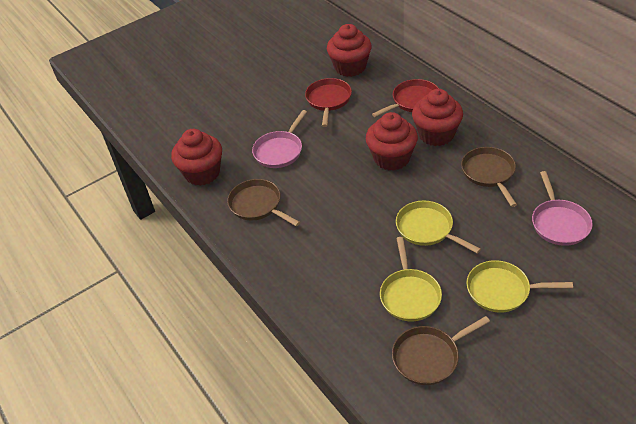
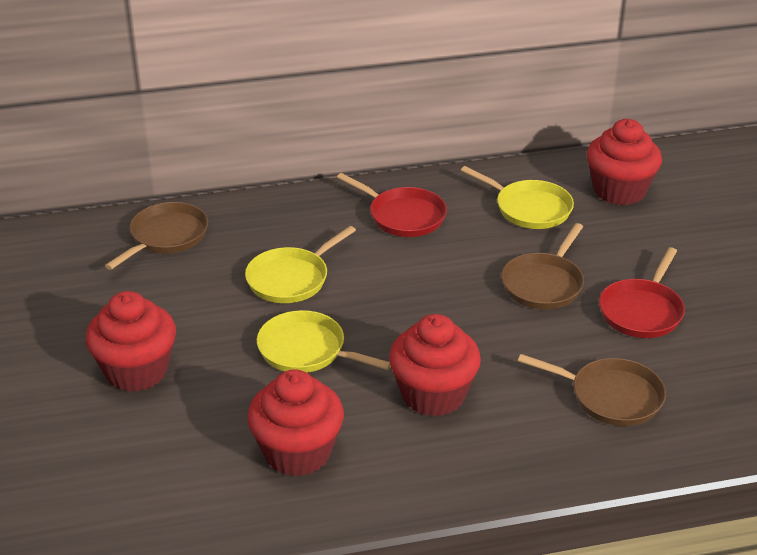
pink pan: 2 -> 0

